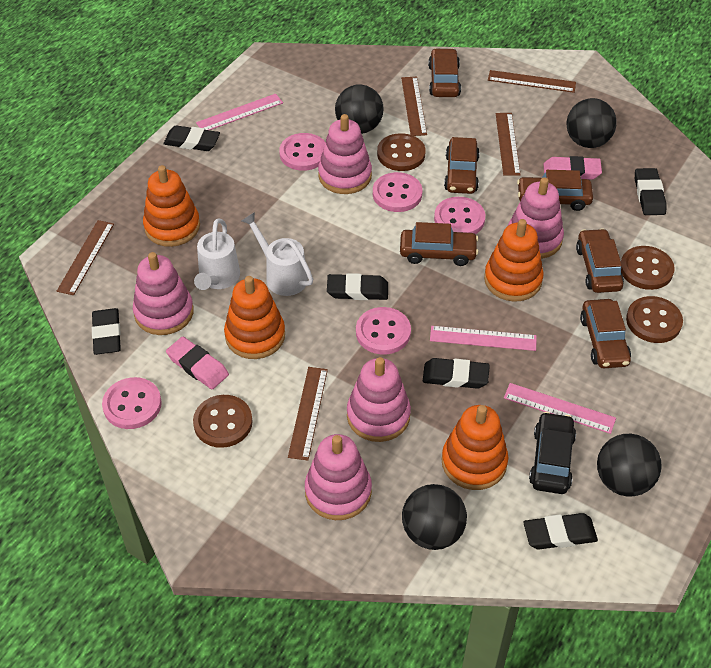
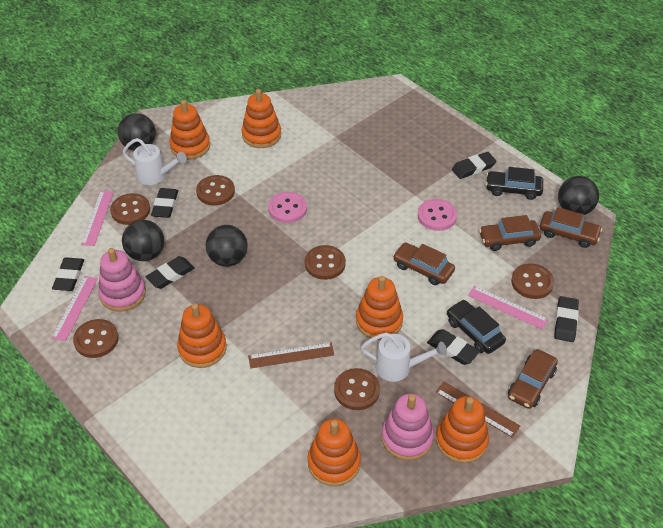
black car: 1 -> 2
brown button: 4 -> 6
brown car: 6 -> 4
brown ruler: 5 -> 2
orange stacking toy: 4 -> 6
pink button: 5 -> 2
pink eraser: 2 -> 0
pink stacking toy: 5 -> 2

